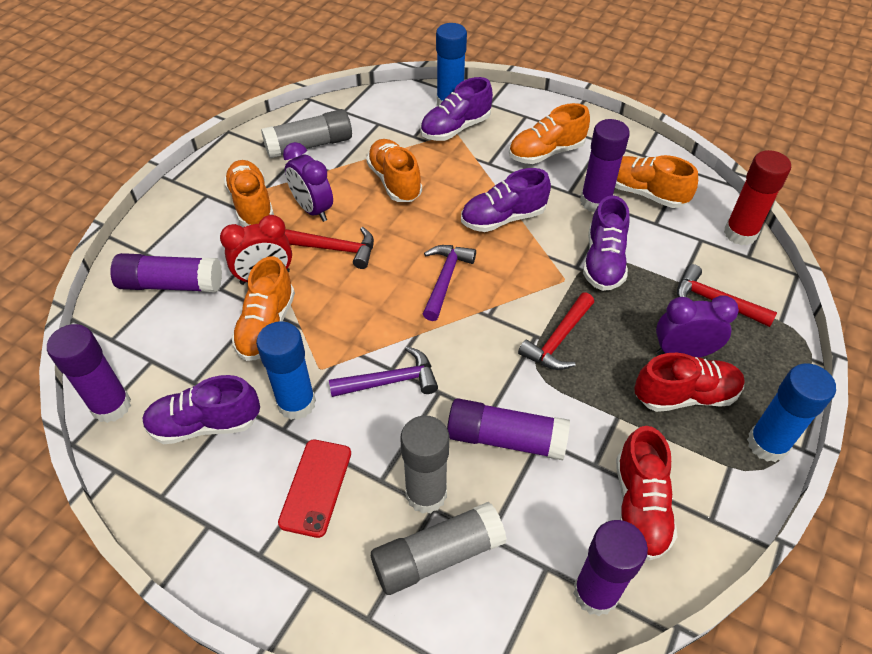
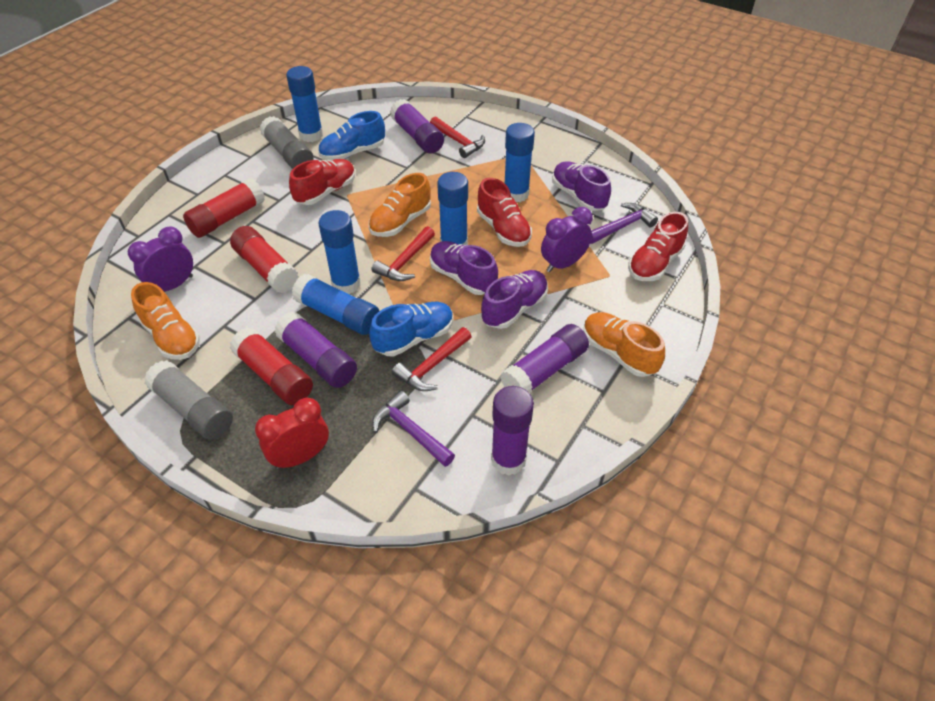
blue glue stick: 3 -> 5
blue shoe: 0 -> 2
grey glue stick: 3 -> 2
orange shoe: 5 -> 3
purple glue stick: 5 -> 4
purple shoe: 4 -> 3
red glue stick: 1 -> 3
red phone: 1 -> 0
red shoe: 2 -> 3

